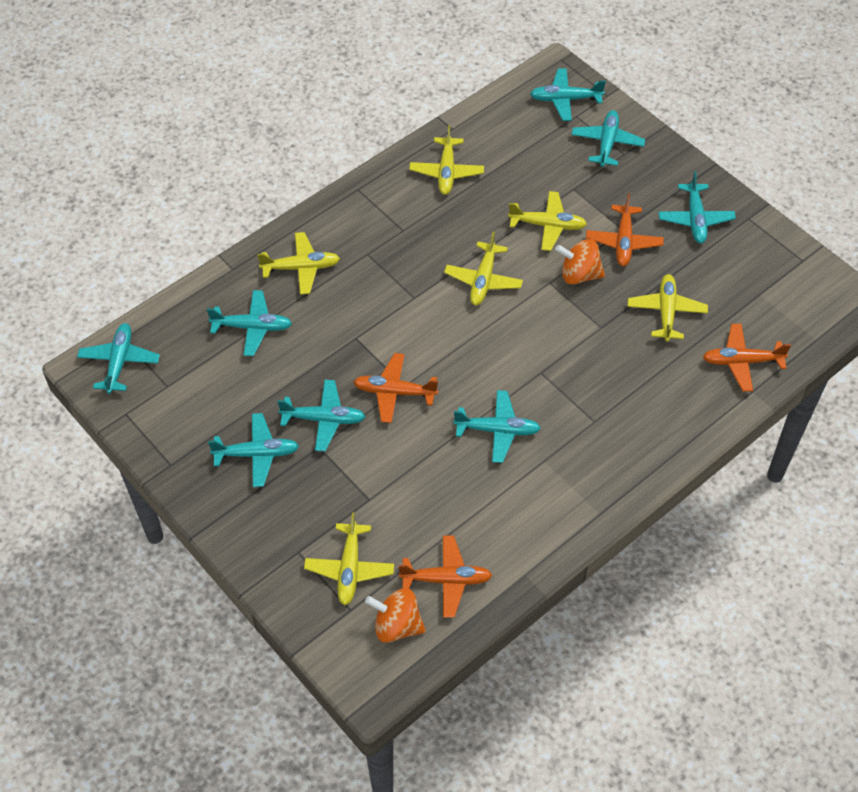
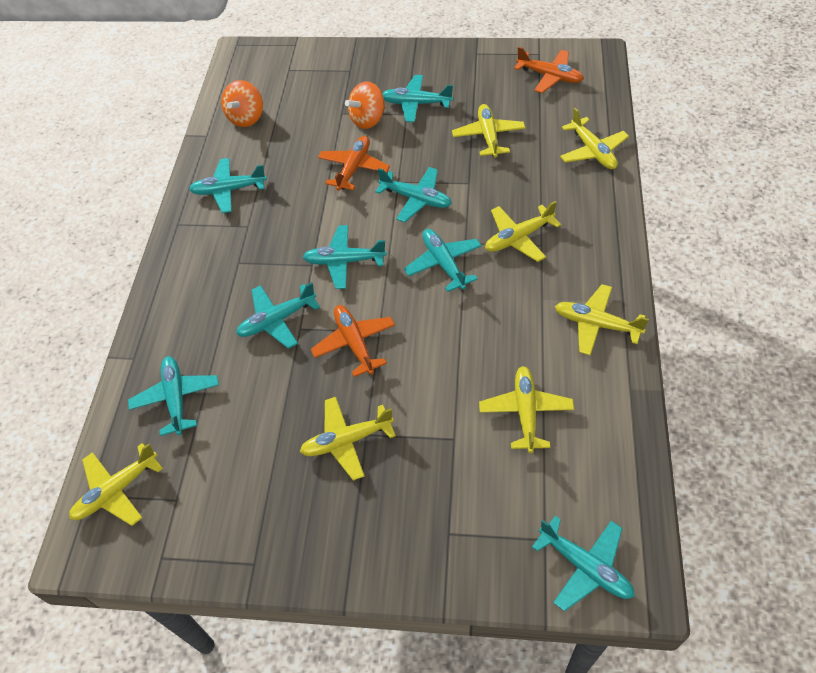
orange plane: 4 -> 3
yellow plane: 6 -> 7

